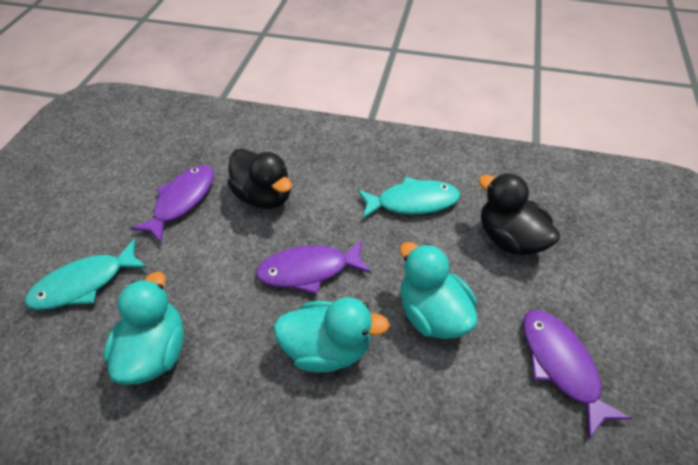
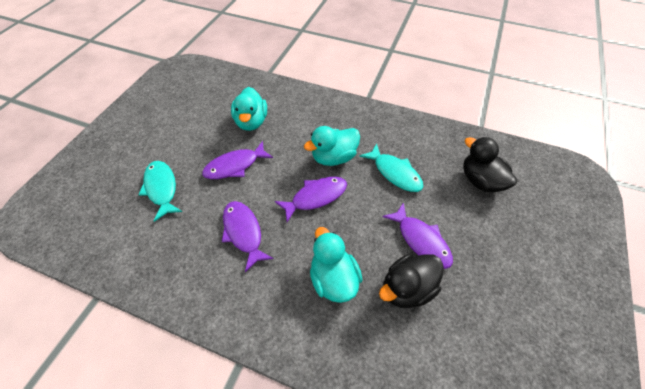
purple fish: 3 -> 4

